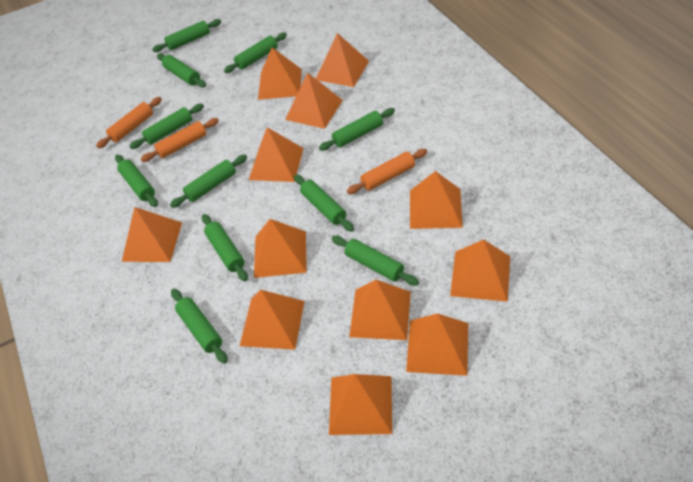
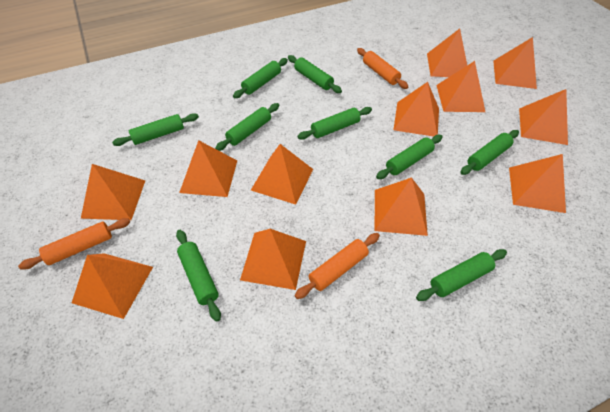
green rolling pin: 11 -> 9

